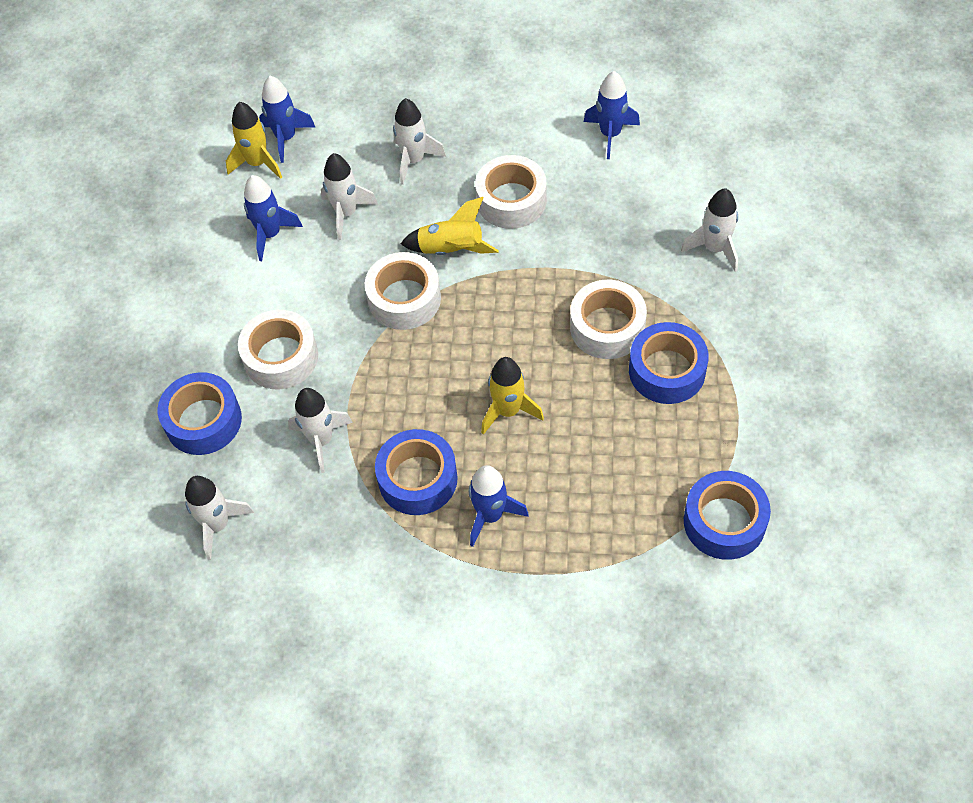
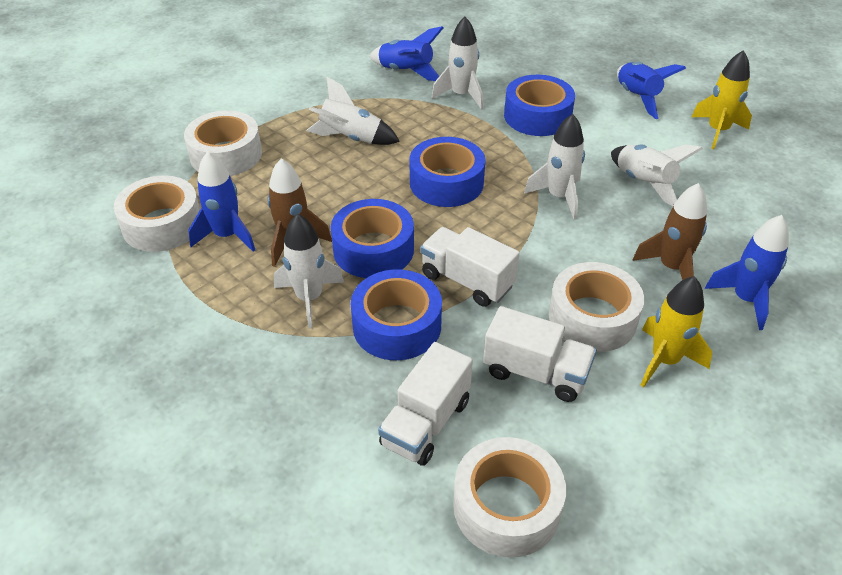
brown rocket: 0 -> 2
white truck: 0 -> 3
yellow rocket: 3 -> 2

